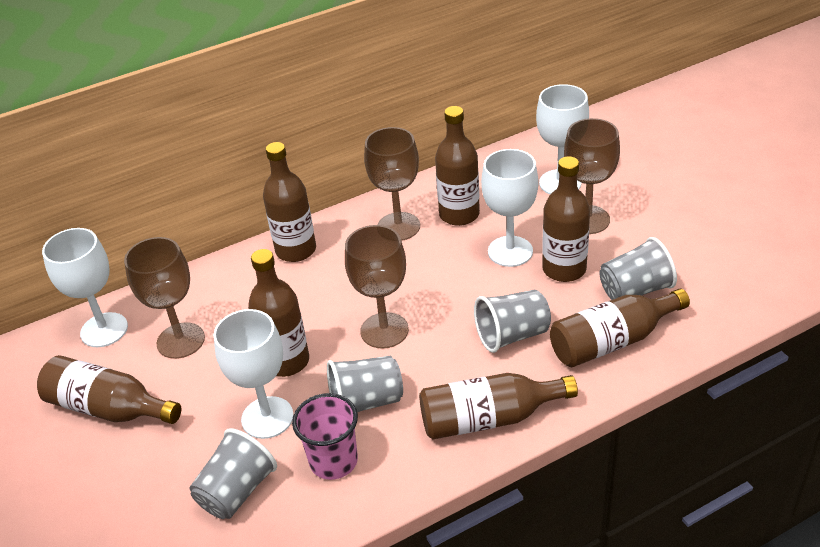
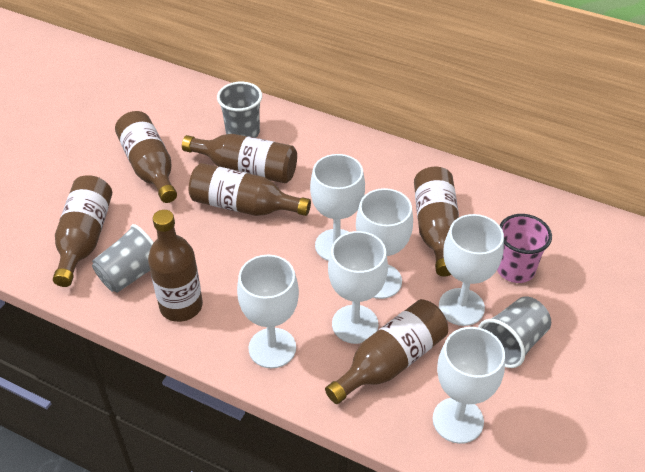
brown goblet: 4 -> 0
grey cup: 4 -> 3
white goblet: 4 -> 6

